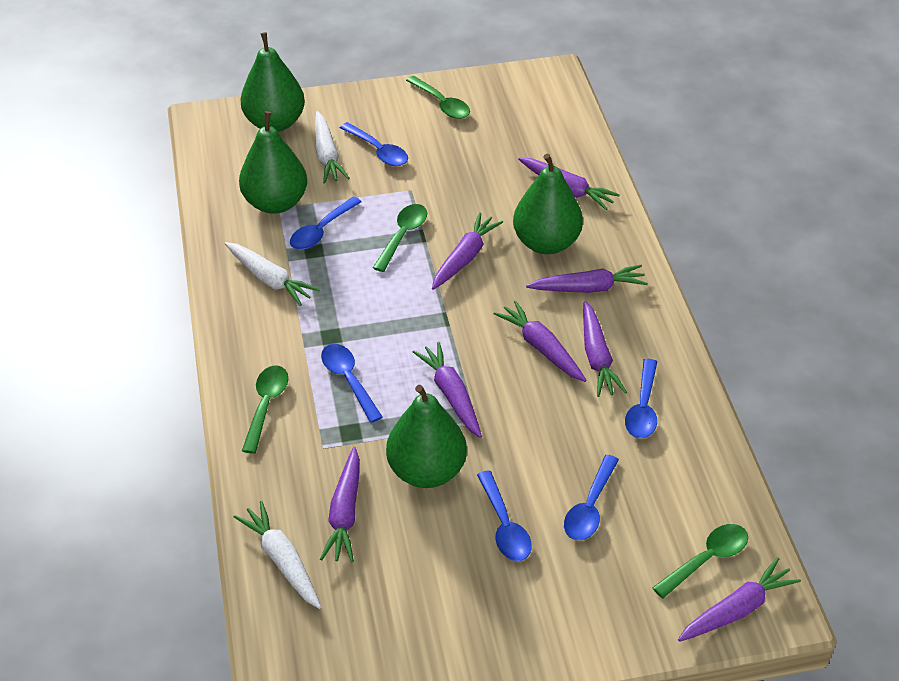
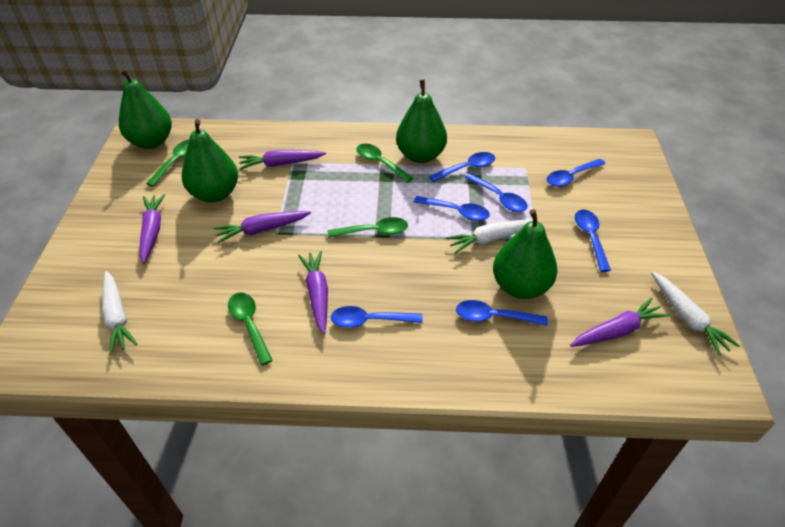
blue spoon: 6 -> 7
purple carrot: 8 -> 5

